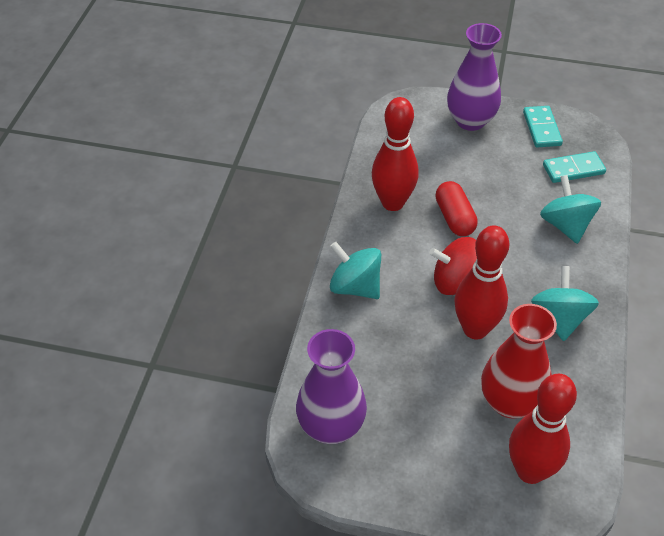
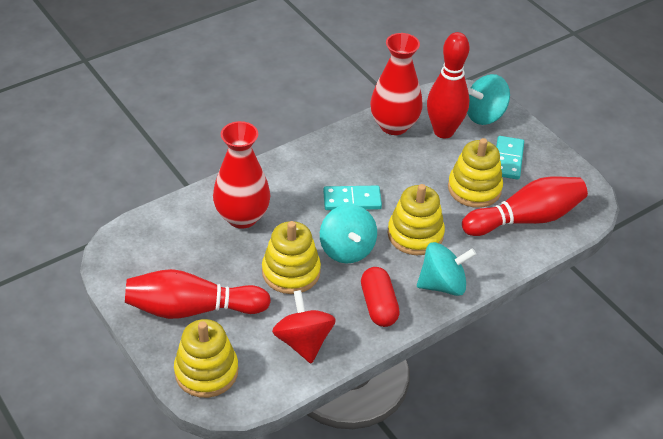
purple vase: 2 -> 0
red vase: 1 -> 2
yellow stacking toy: 0 -> 4

